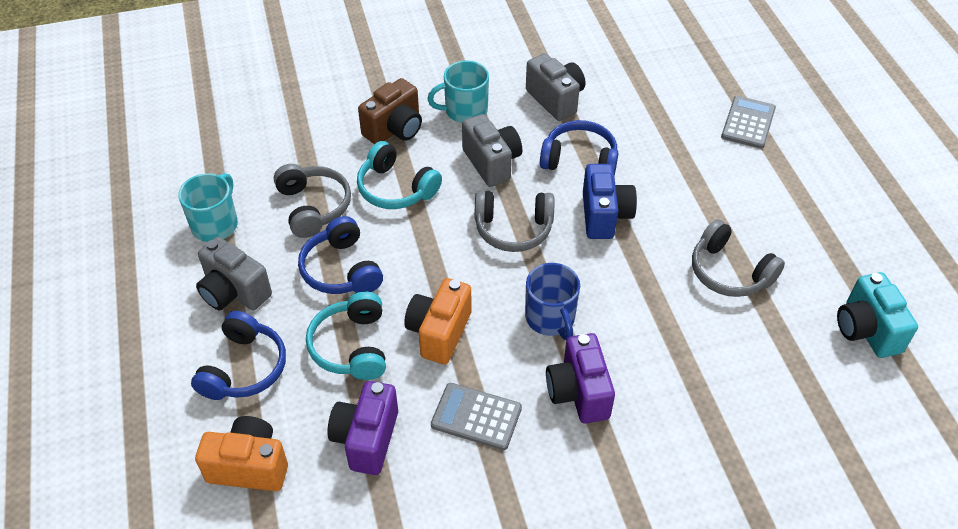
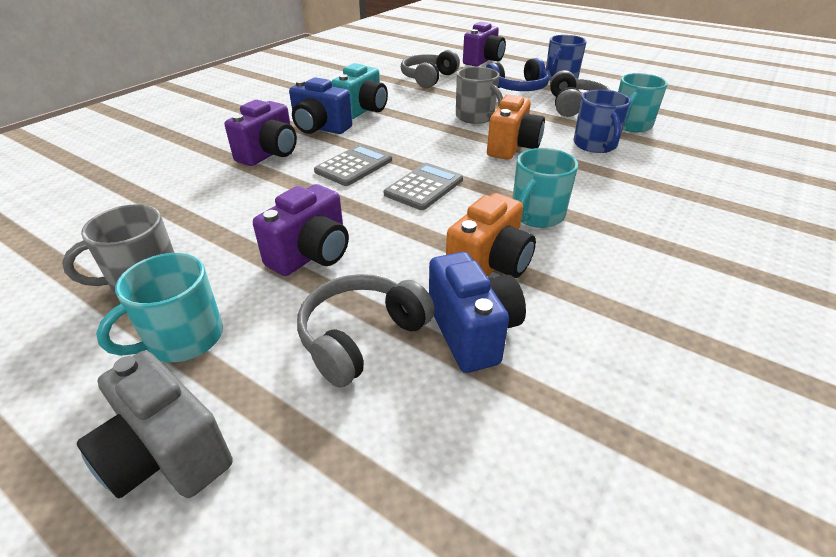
blue camera: 1 -> 2
blue headphones: 3 -> 1
blue mug: 1 -> 2
brown camera: 1 -> 0
grey camera: 3 -> 1
grey mug: 0 -> 2
purple camera: 2 -> 3
turquoise headphones: 2 -> 0
turquoise mug: 2 -> 3

